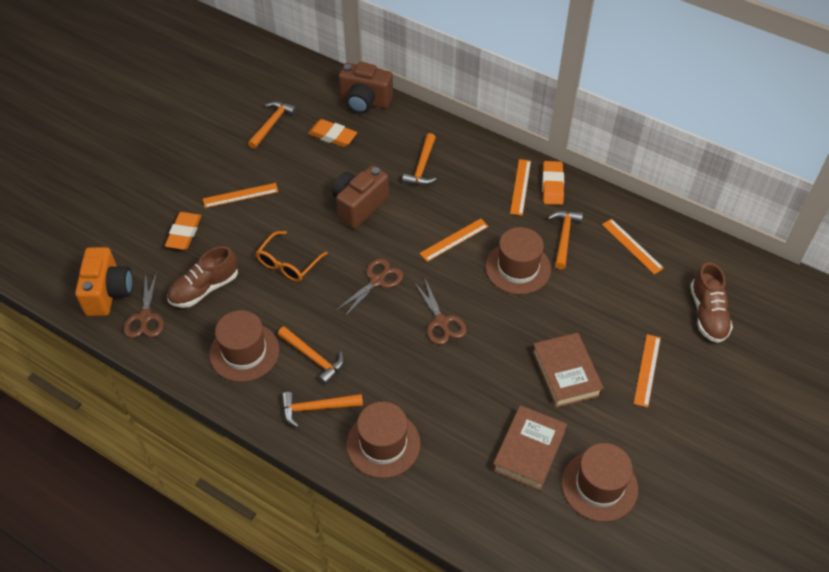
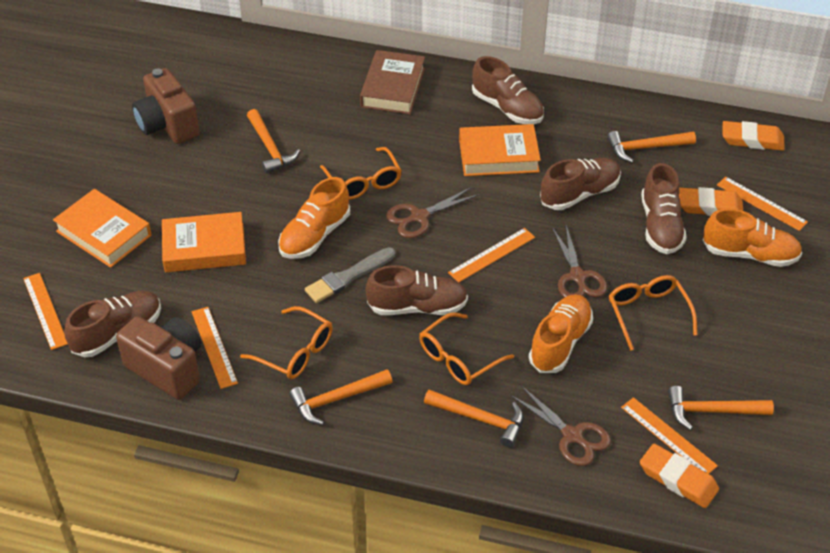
brown book: 2 -> 1
brown hat: 4 -> 0
brown shoe: 2 -> 5
grey brush: 0 -> 1
orange book: 0 -> 3
orange camera: 1 -> 0
orange glasses: 1 -> 4
orange shoe: 0 -> 3

